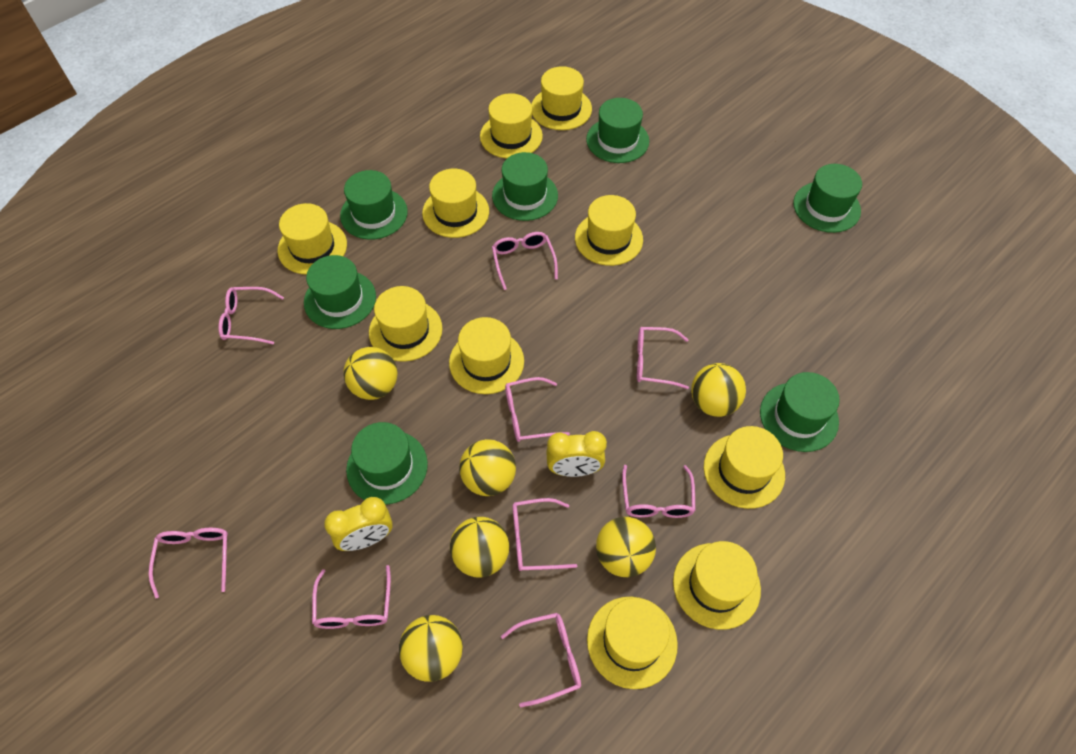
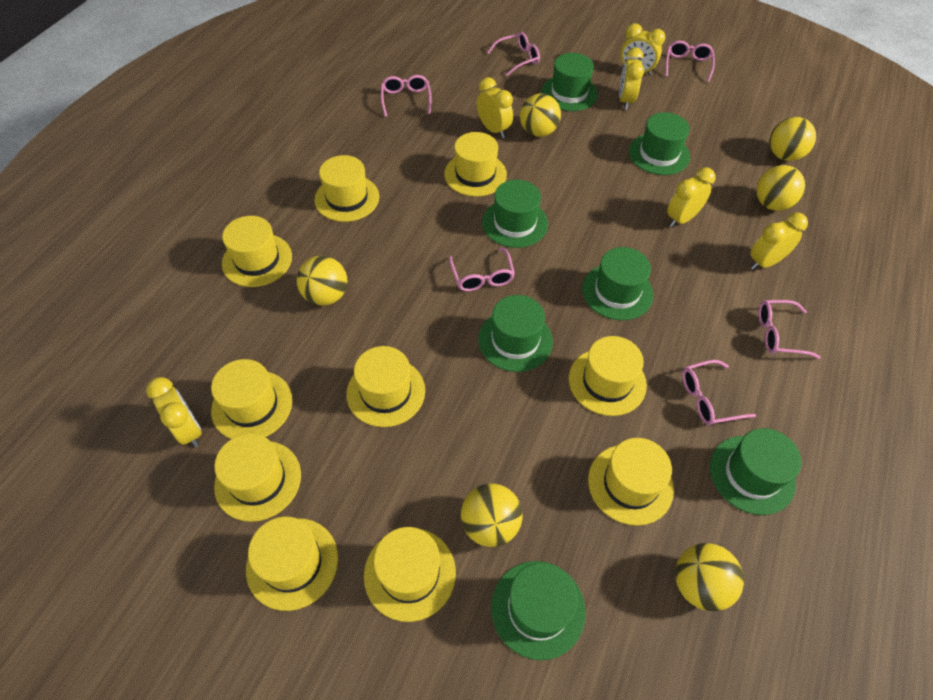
pink glasses: 9 -> 6
yellow clock: 2 -> 6

